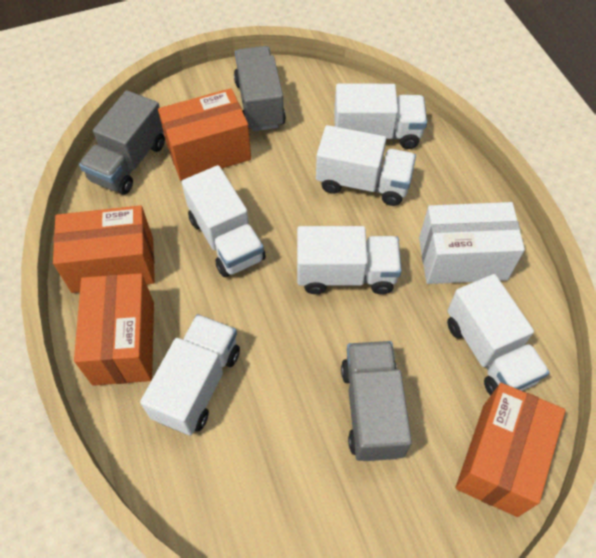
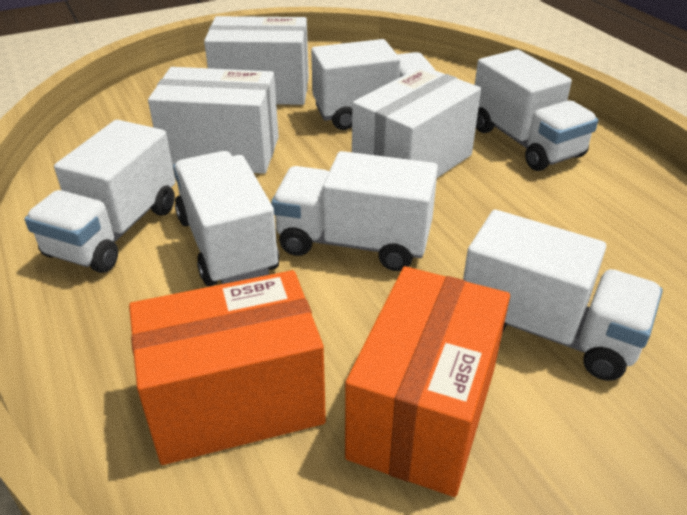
grey truck: 3 -> 0
orange box: 4 -> 2
white box: 1 -> 3

